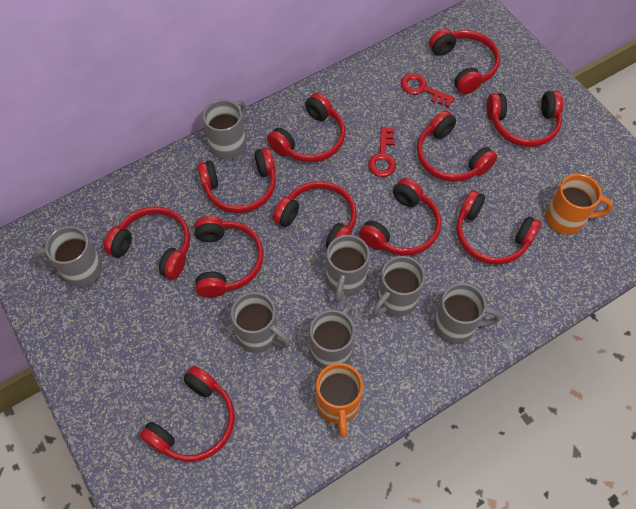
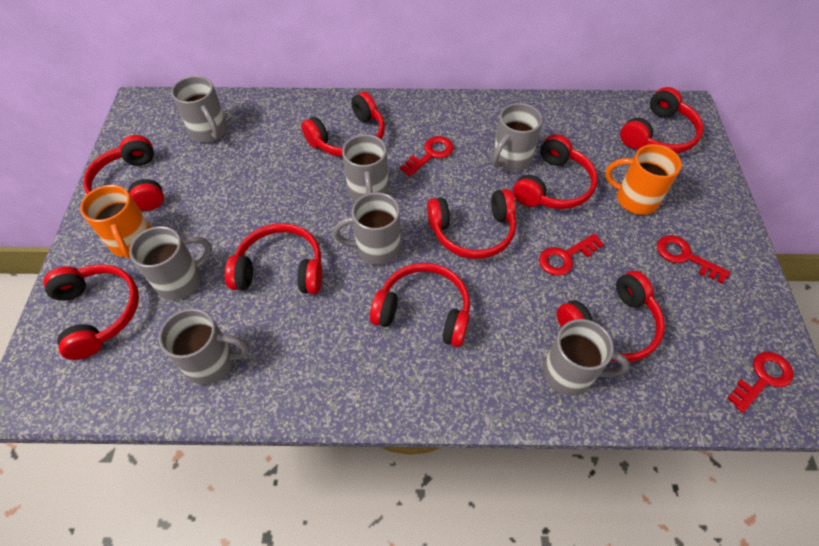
red headphones: 11 -> 9
red key: 2 -> 4

